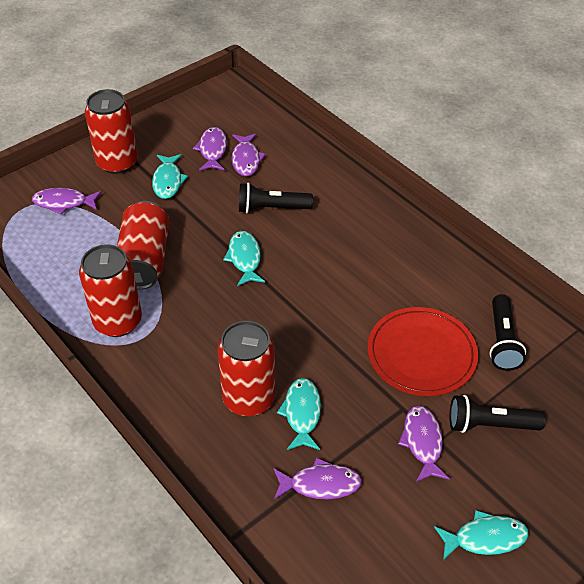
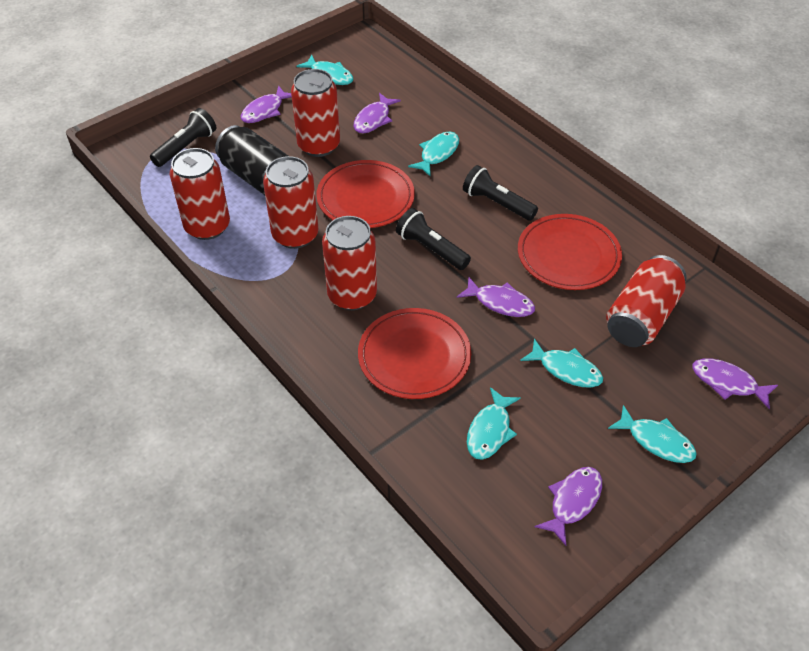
black can: 0 -> 1
red can: 4 -> 5
red plate: 1 -> 3
turquoise fish: 4 -> 5

